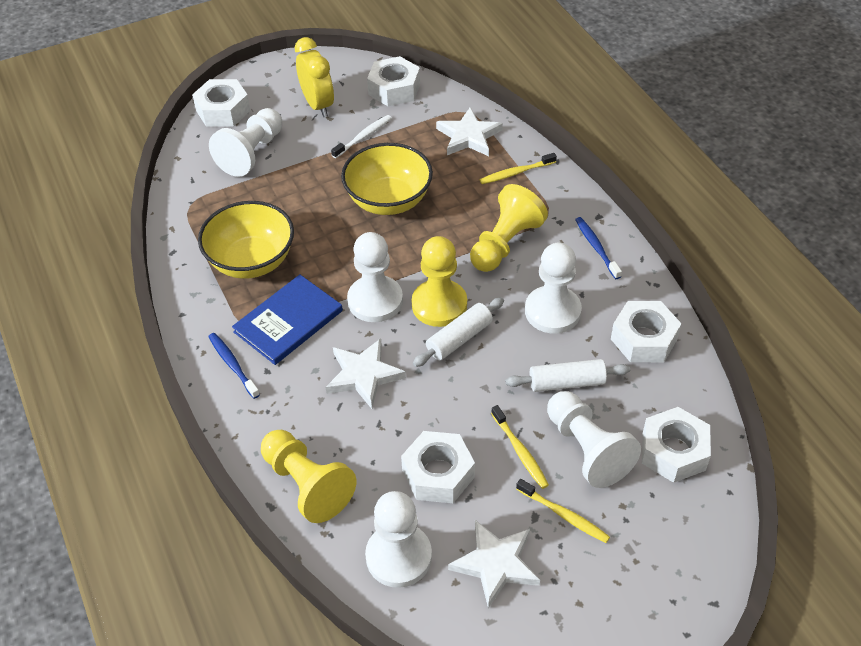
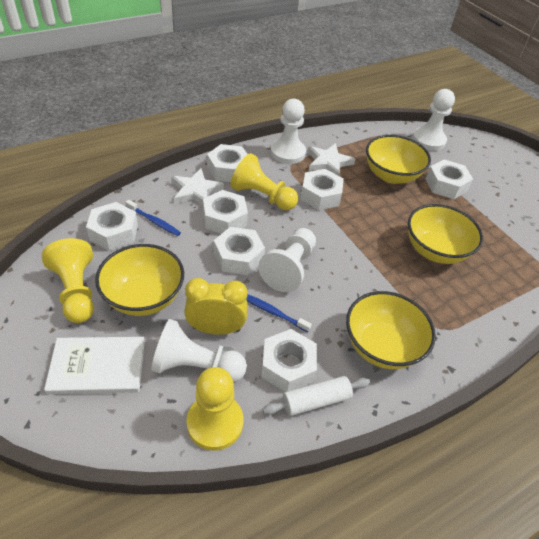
blue book: 1 -> 0
white book: 0 -> 1
white nut: 5 -> 7
white pawn: 5 -> 4
white rolling pin: 2 -> 1
white star: 3 -> 2
white toothbrush: 1 -> 0
yellow bowl: 2 -> 4
yellow toothbrush: 3 -> 0

